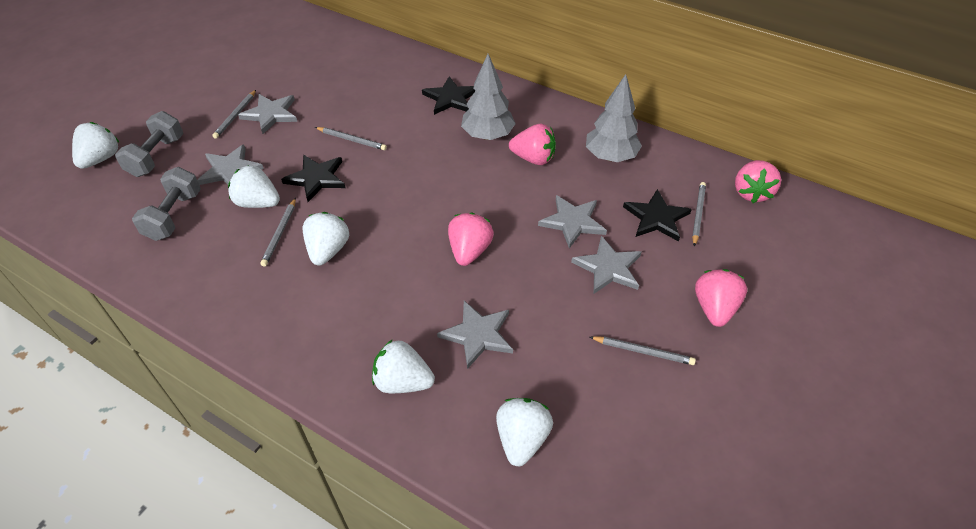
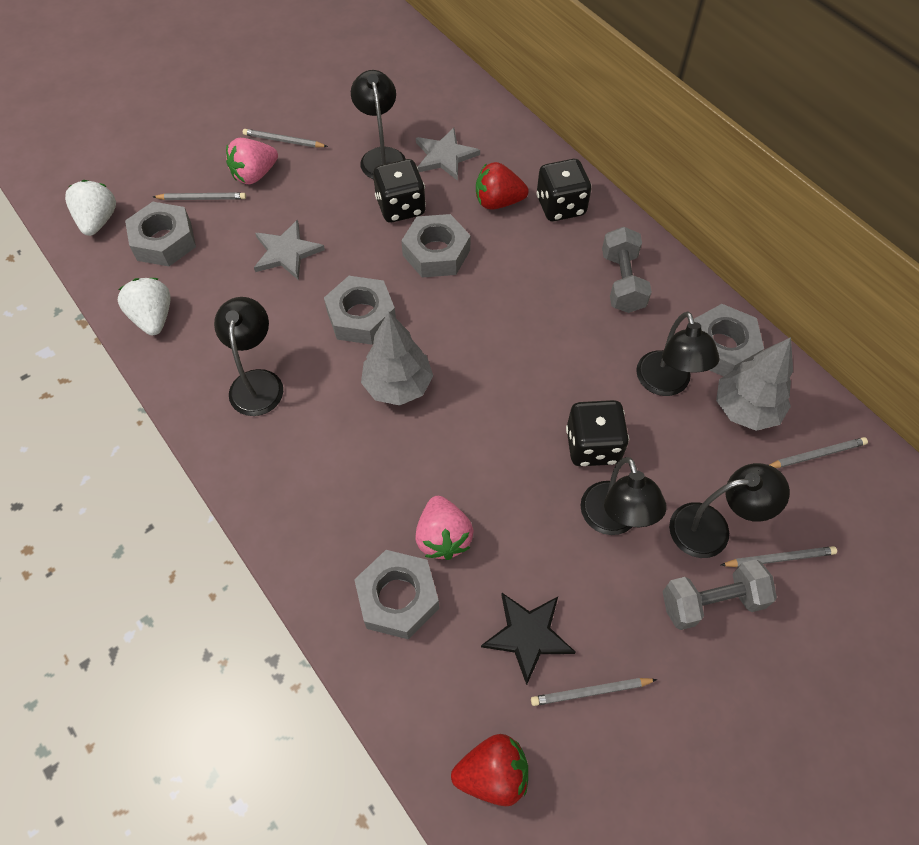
black dice: 0 -> 3
black lamp: 0 -> 5
black star: 3 -> 1
grey nut: 0 -> 5
grey star: 5 -> 2
pink strawberry: 4 -> 2
red strawberry: 0 -> 2
white strawberry: 5 -> 2

